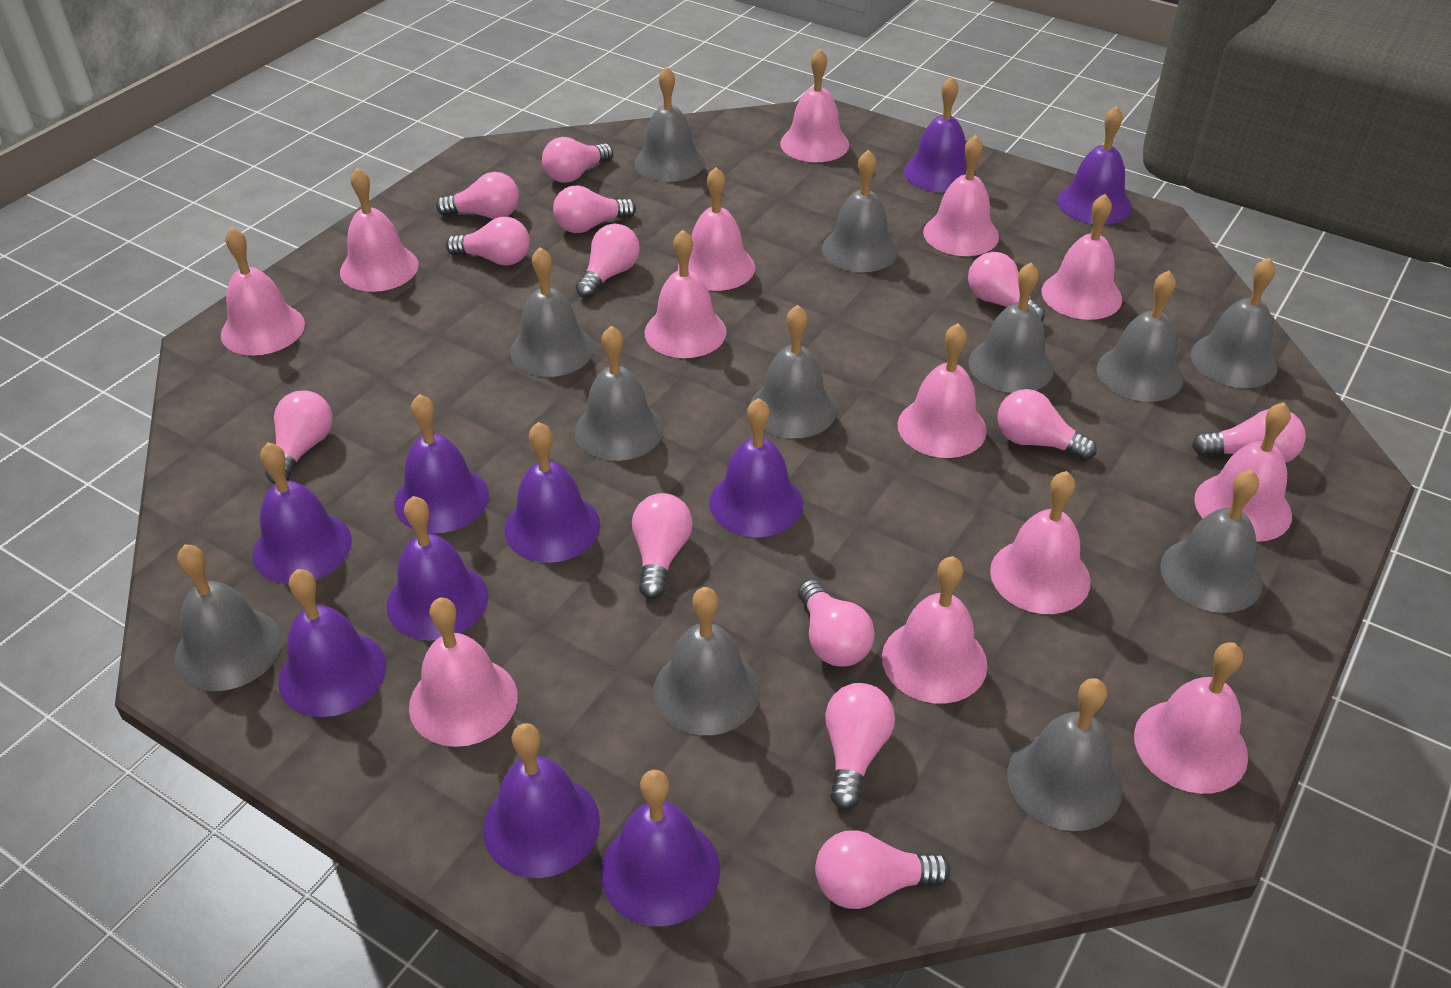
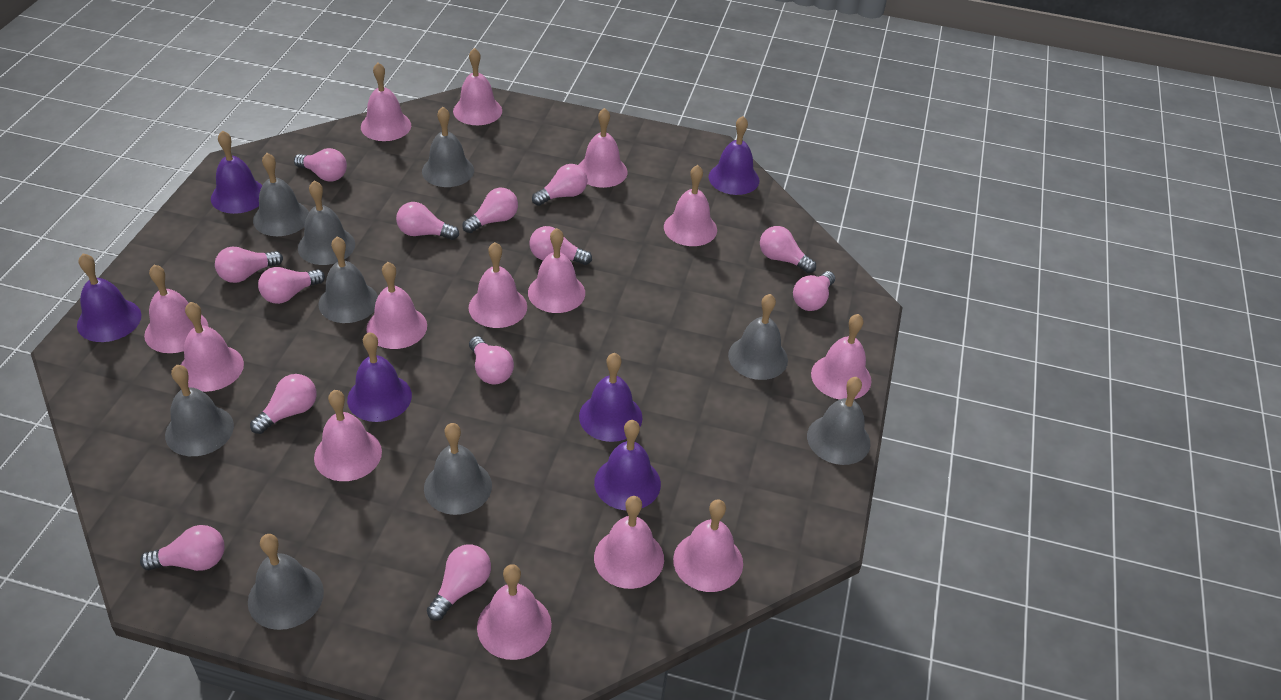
grey bell: 12 -> 9
pink bell: 13 -> 14
purple bell: 10 -> 6

